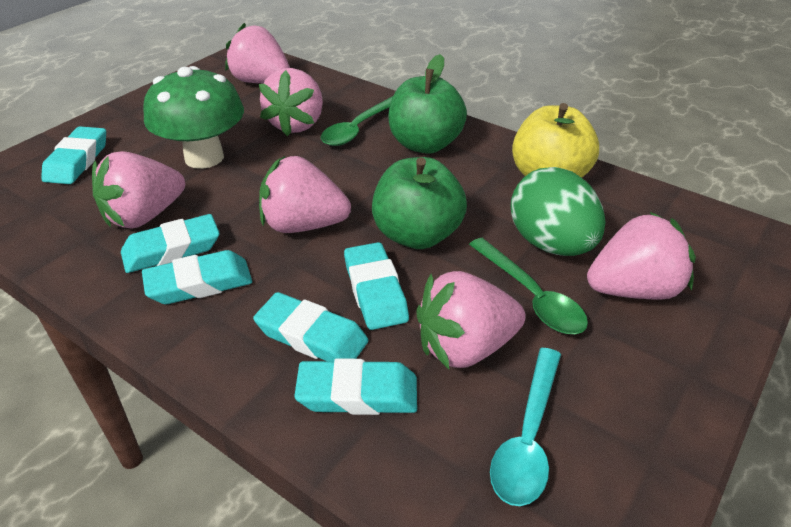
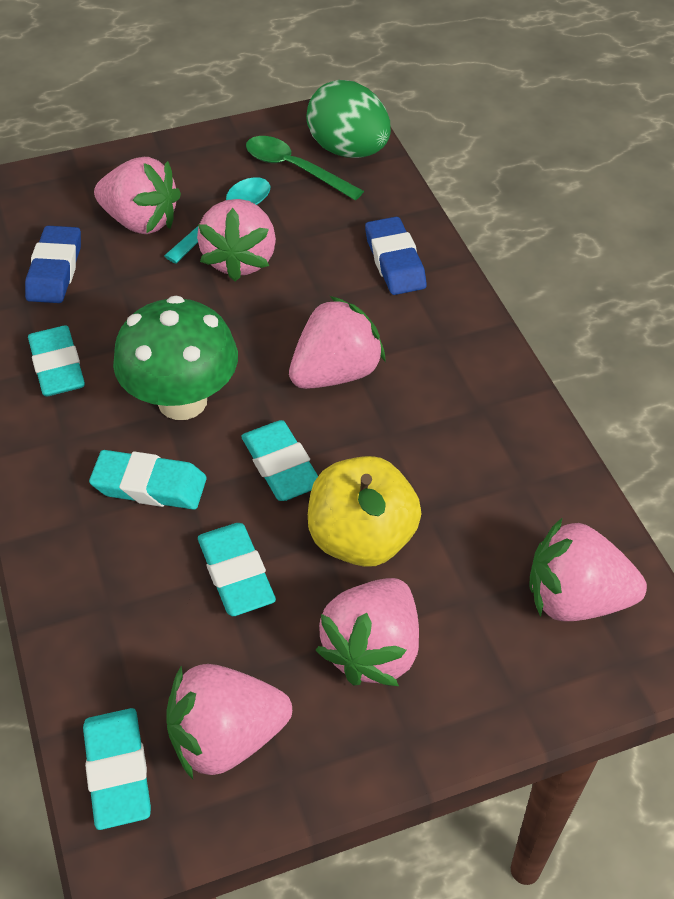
blue eraser: 0 -> 2
green apple: 2 -> 0
green spoon: 2 -> 1
turquoise eraser: 6 -> 5

